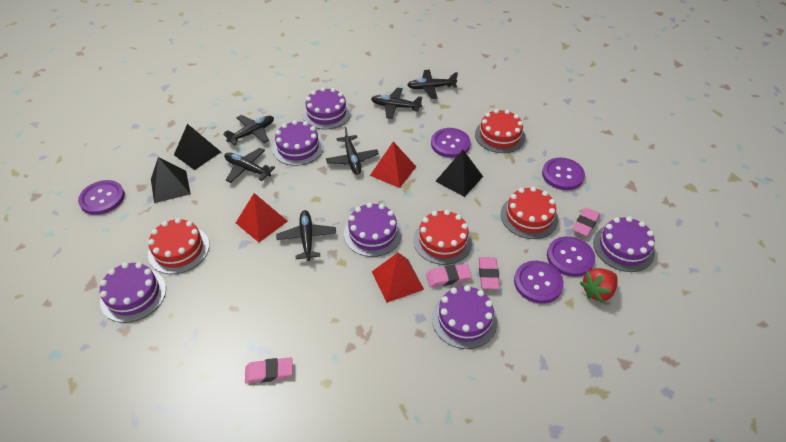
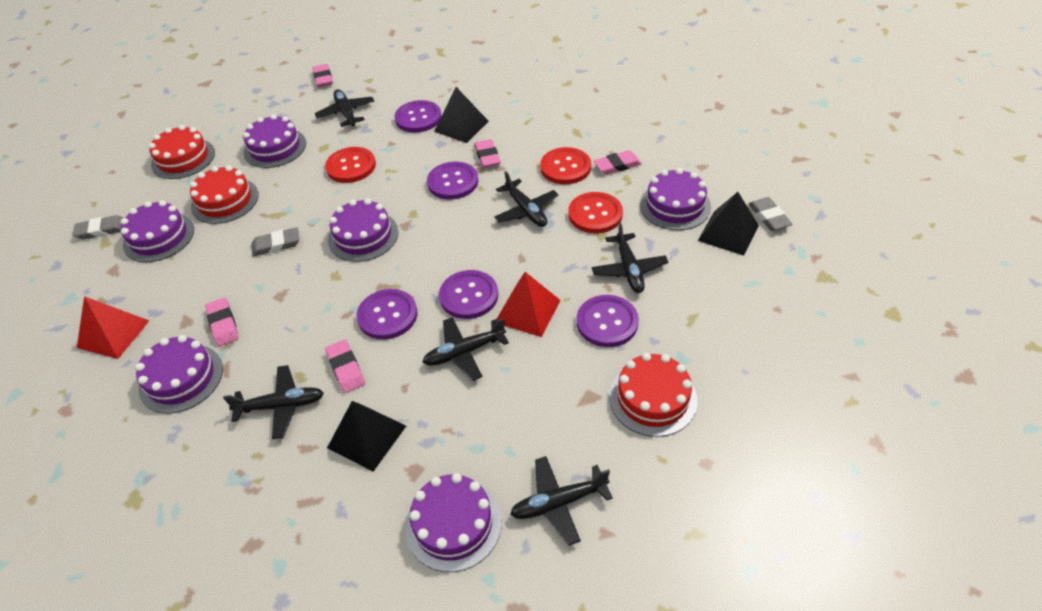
grey eraser: 0 -> 3
pink eraser: 4 -> 5
red button: 0 -> 3
red cake: 4 -> 3
red pyramid: 3 -> 2
red strawberry: 1 -> 0

